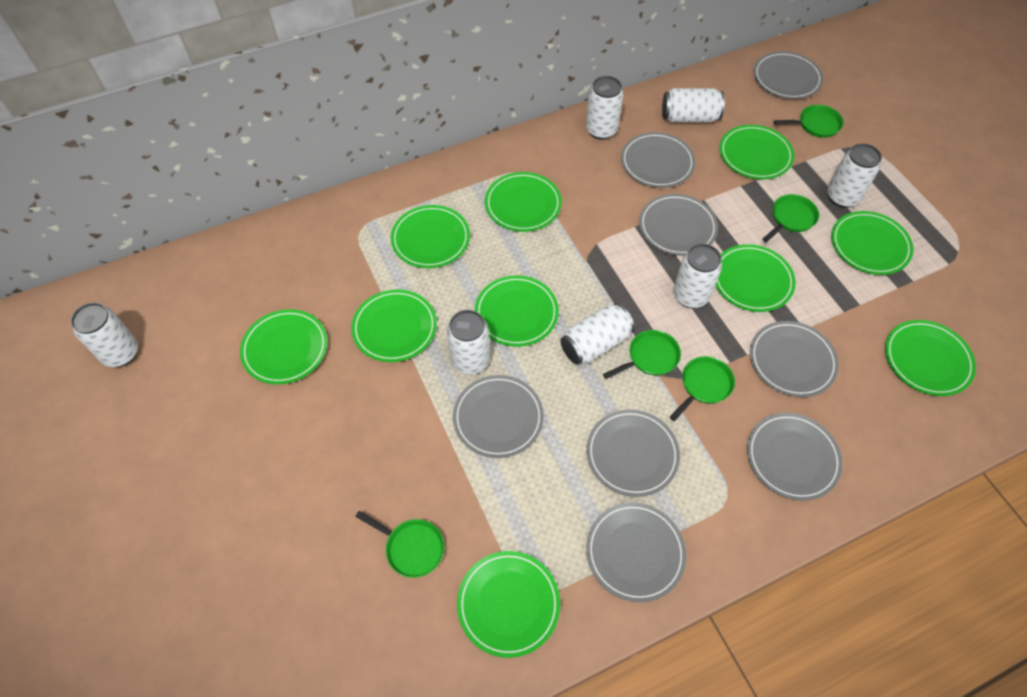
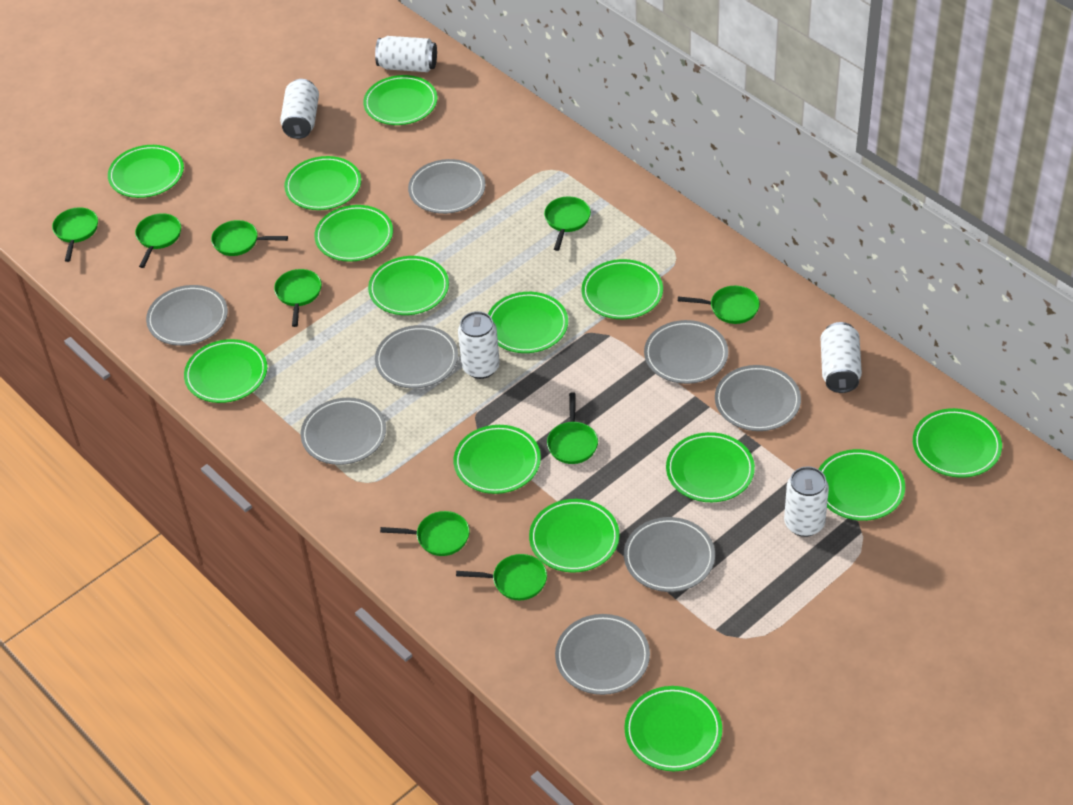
green pan: 5 -> 9
green plate: 10 -> 14
white can: 7 -> 5

